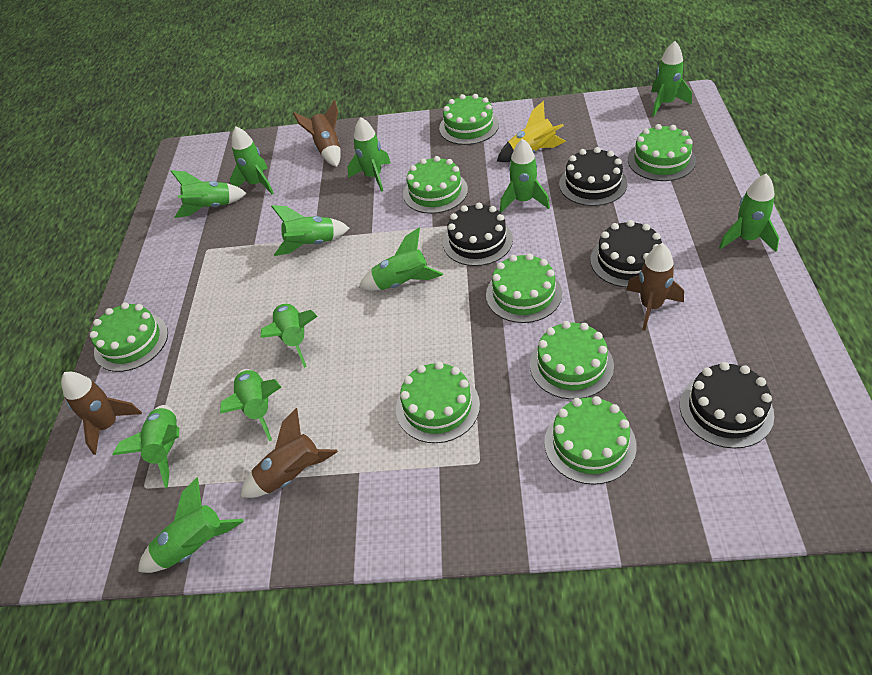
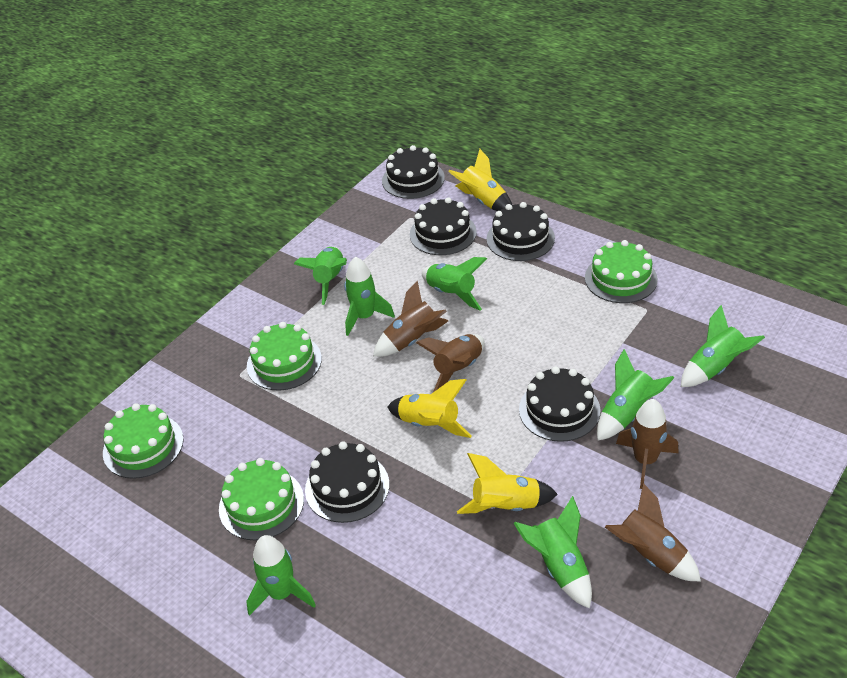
black cake: 4 -> 5
green cake: 8 -> 4
green rocket: 12 -> 7
yellow rocket: 1 -> 3

